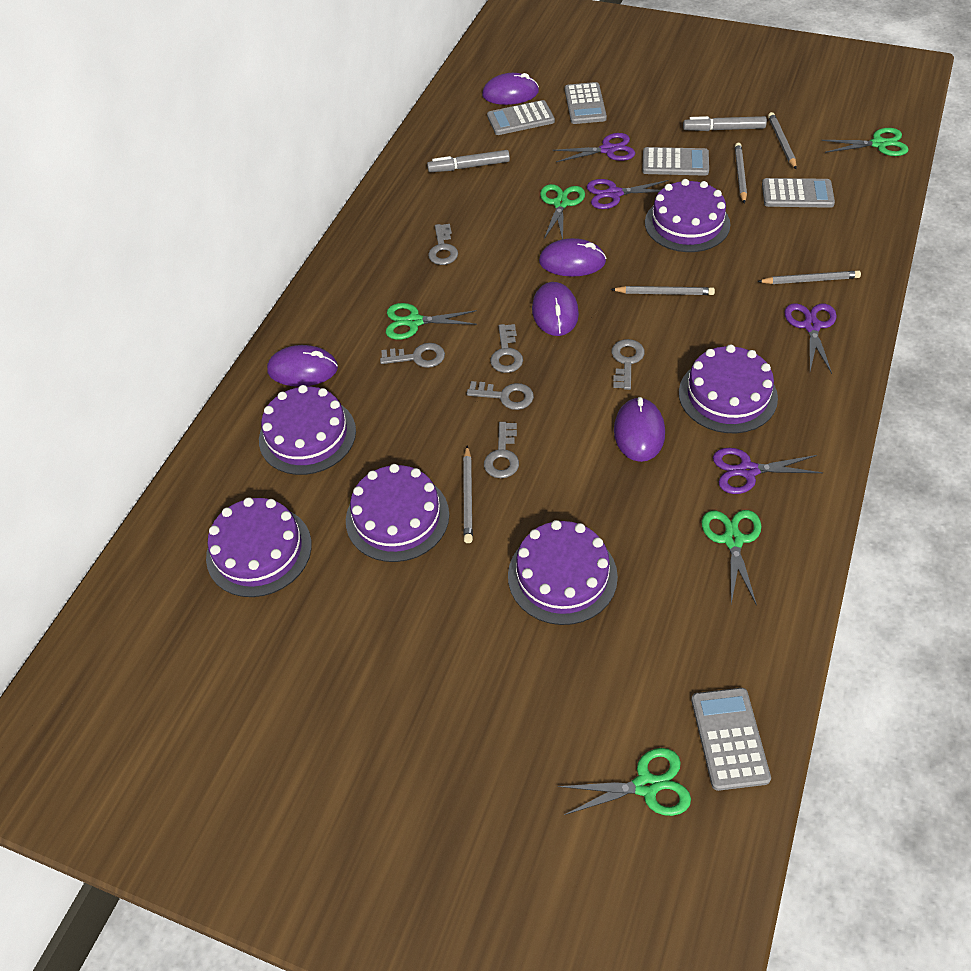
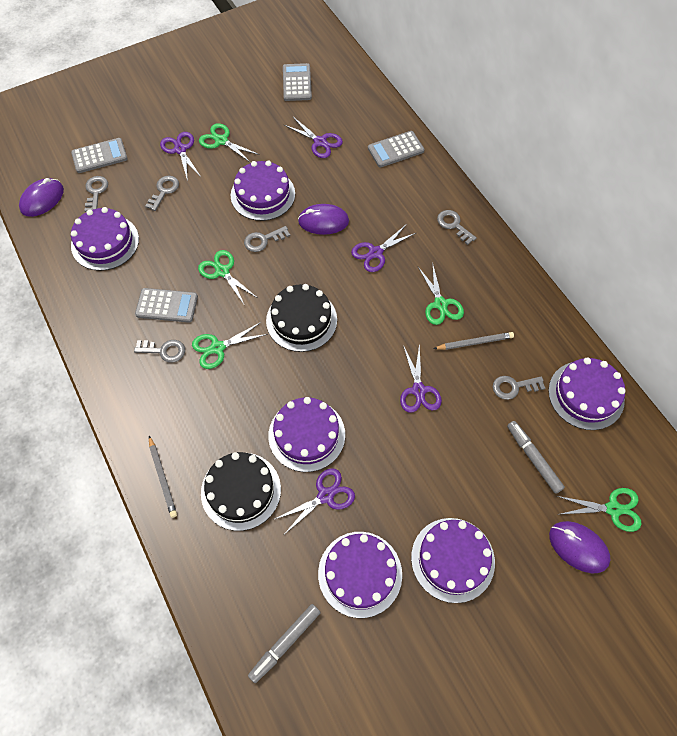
black cake: 0 -> 2
grey calculator: 5 -> 4
grey pencil: 5 -> 2
purple mouse: 5 -> 3
purple scissors: 4 -> 5

